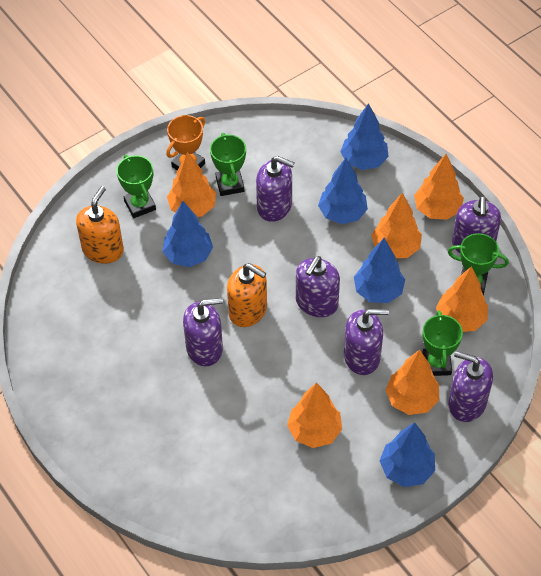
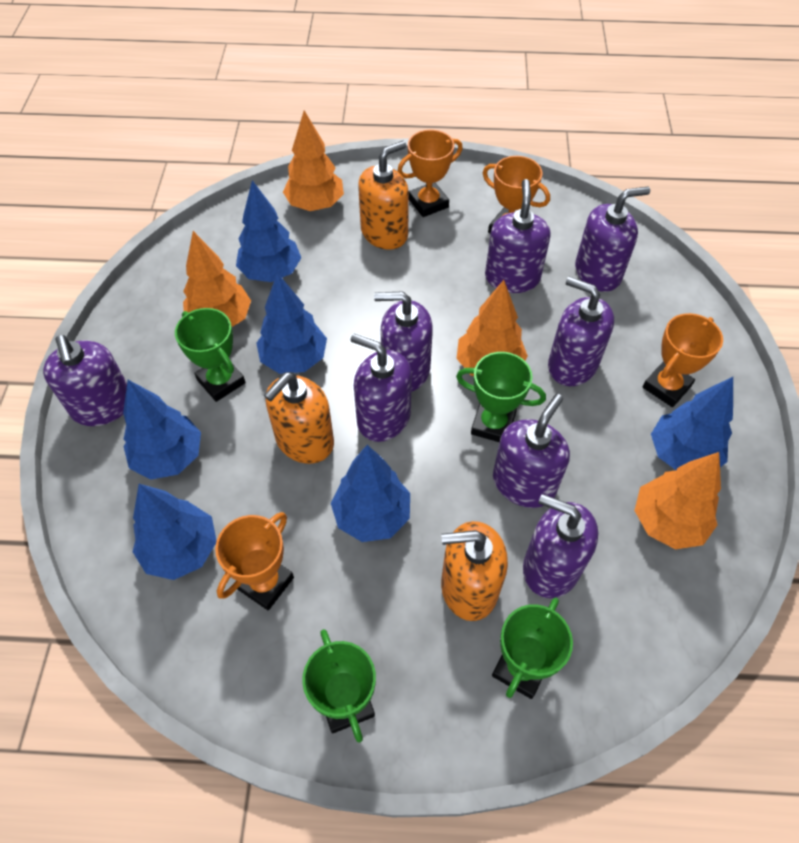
blue tree: 5 -> 6
orange soap dispenser: 2 -> 3
orange tree: 6 -> 4
orange trophy: 1 -> 4
purple soap dispenser: 6 -> 8

